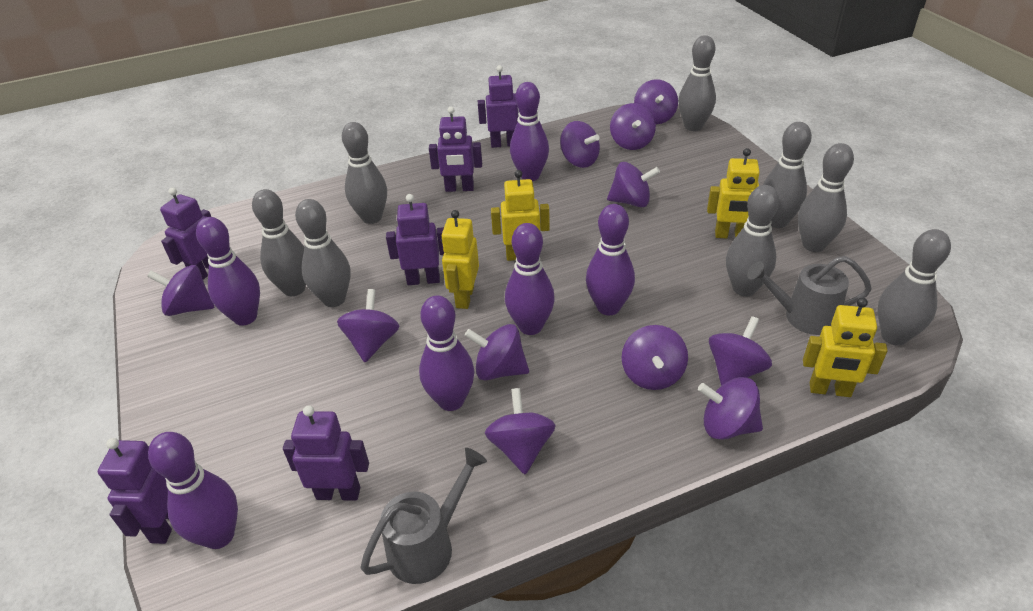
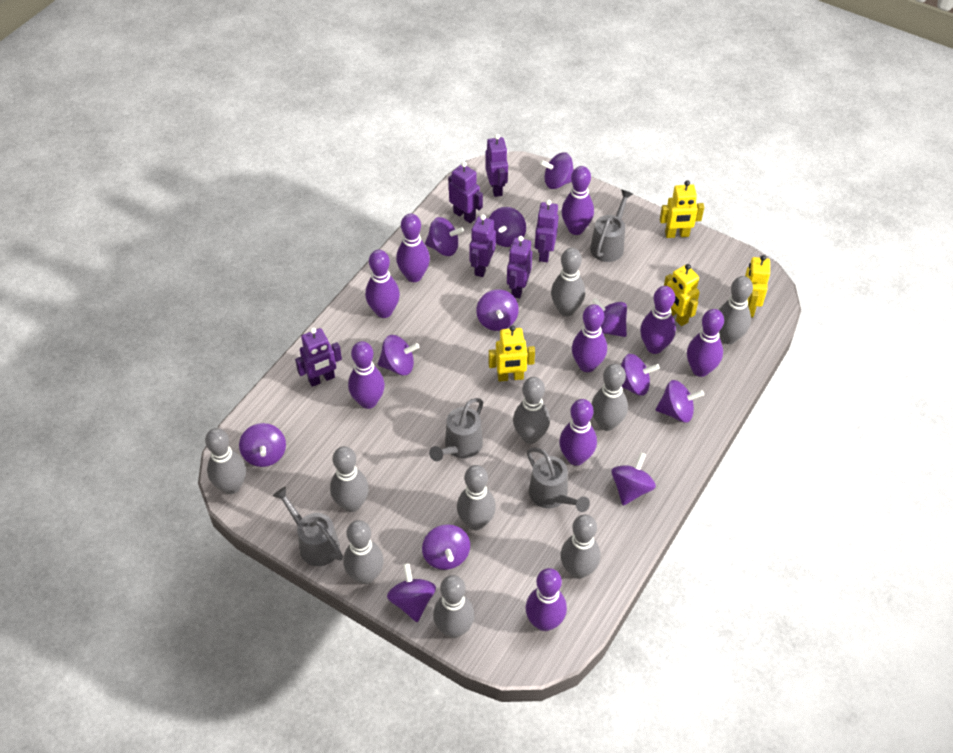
grey bowling pin: 8 -> 10
grey watering can: 2 -> 4
purple bowling pin: 6 -> 9
purple spinning top: 11 -> 12

